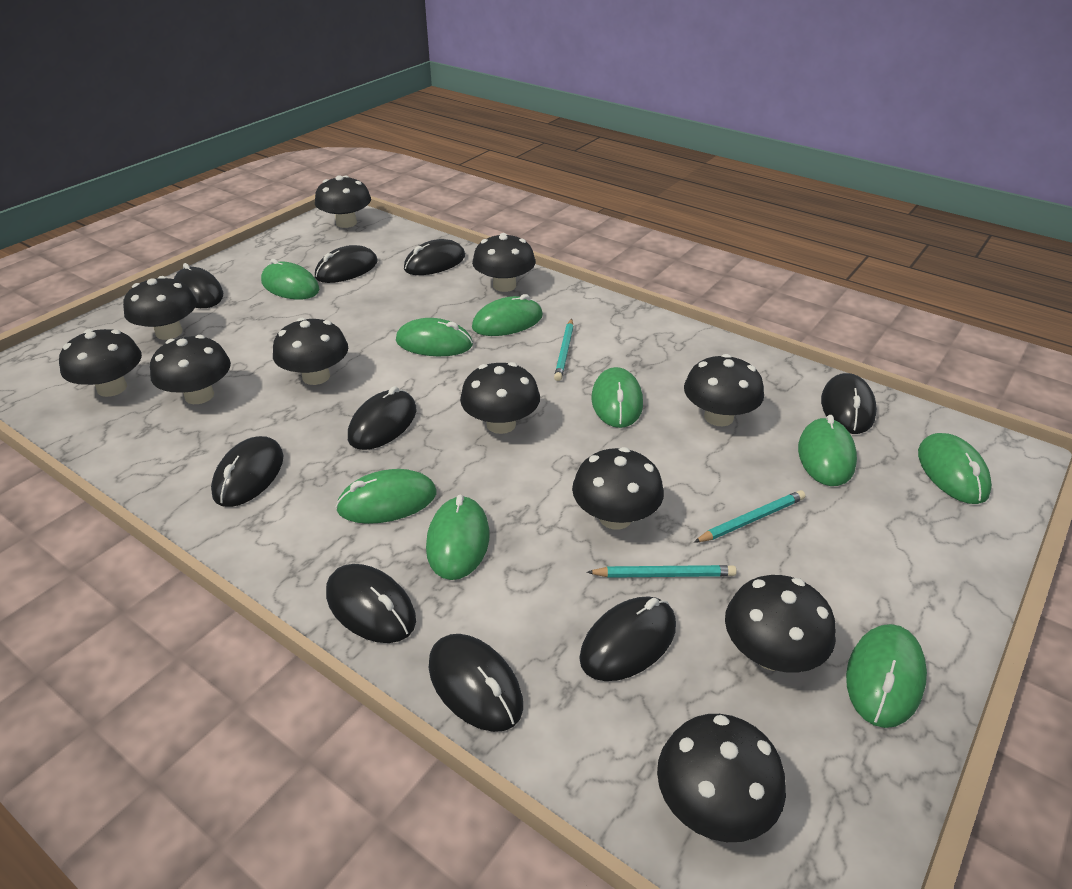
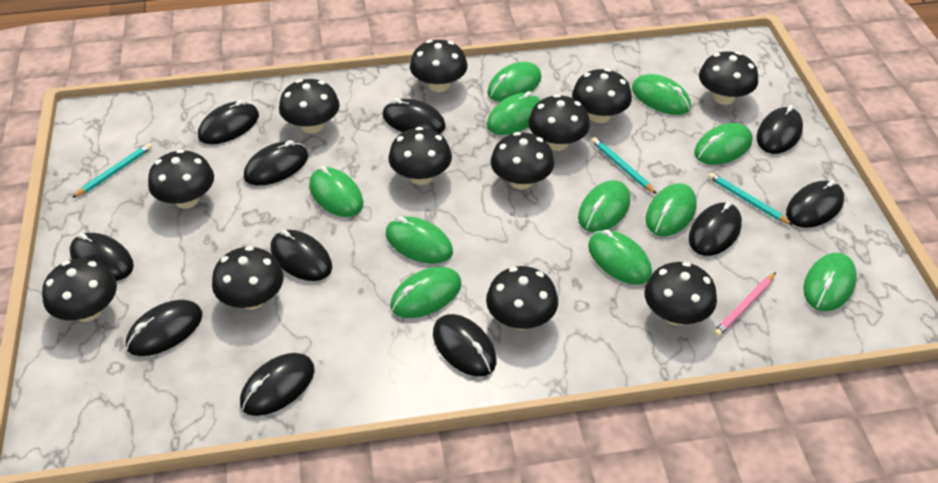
black mouse: 9 -> 11
black mushroom: 11 -> 12
green mouse: 9 -> 11
pink pencil: 0 -> 1

